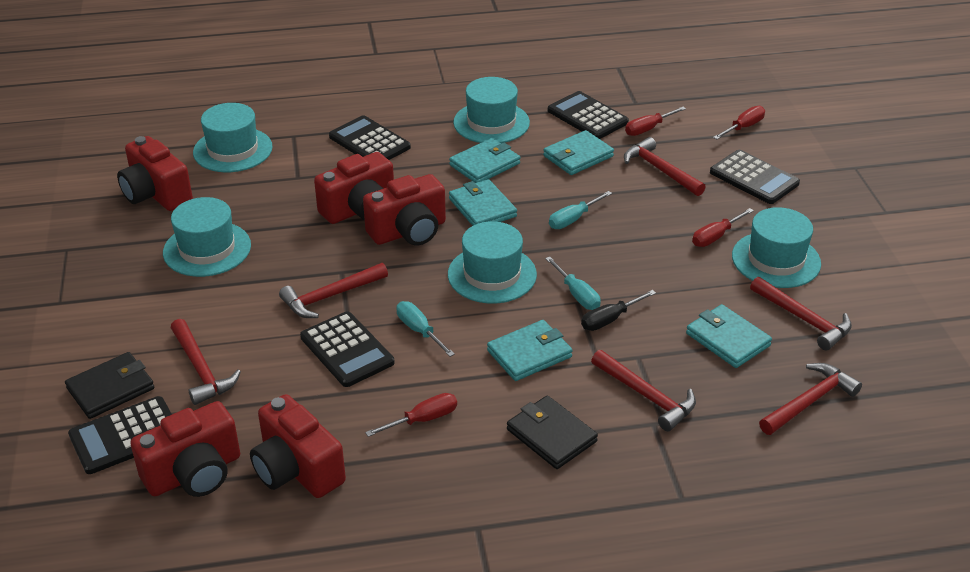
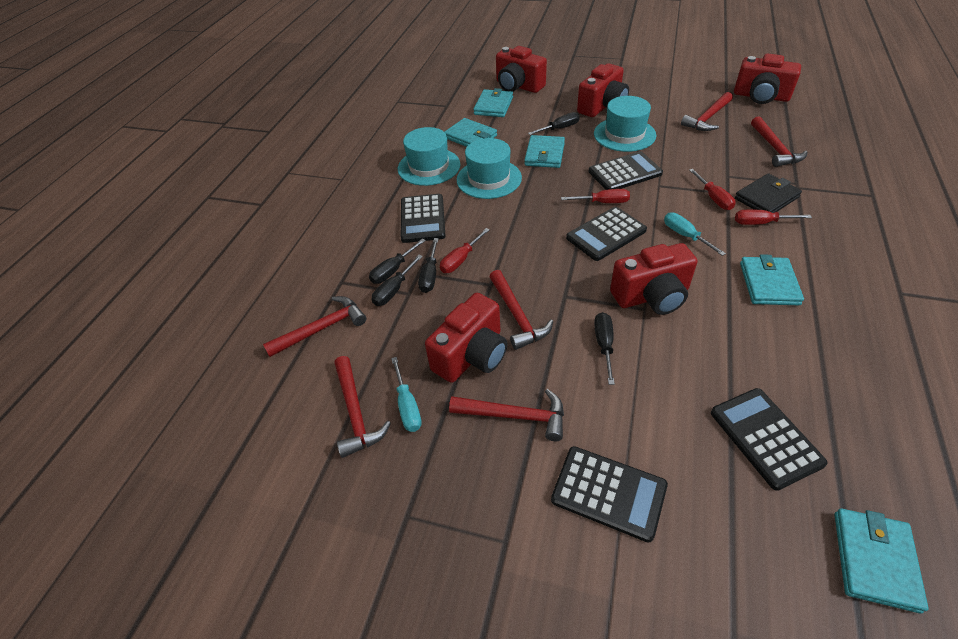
black screwdriver: 1 -> 5
black wallet: 2 -> 1
turquoise hat: 5 -> 3
turquoise screwdriver: 3 -> 2

